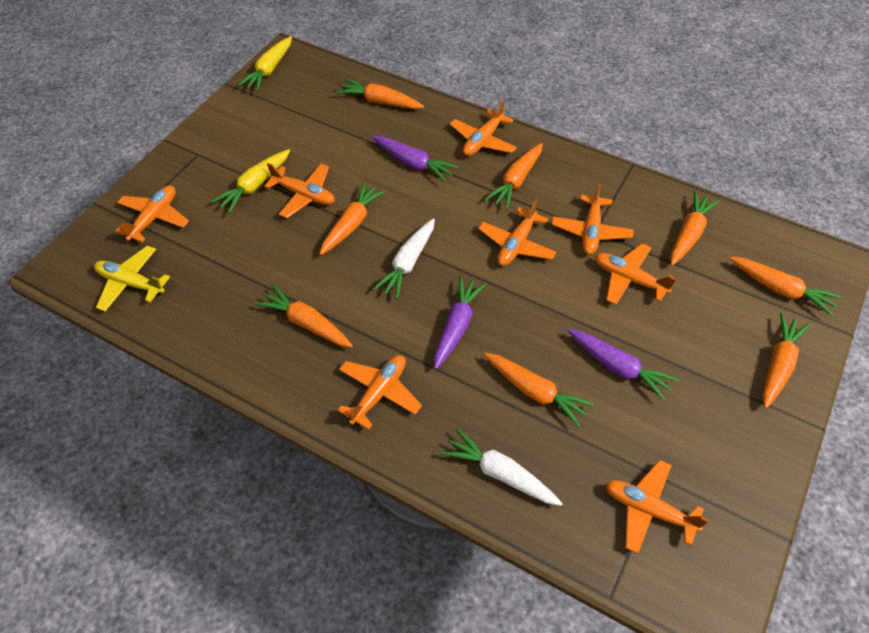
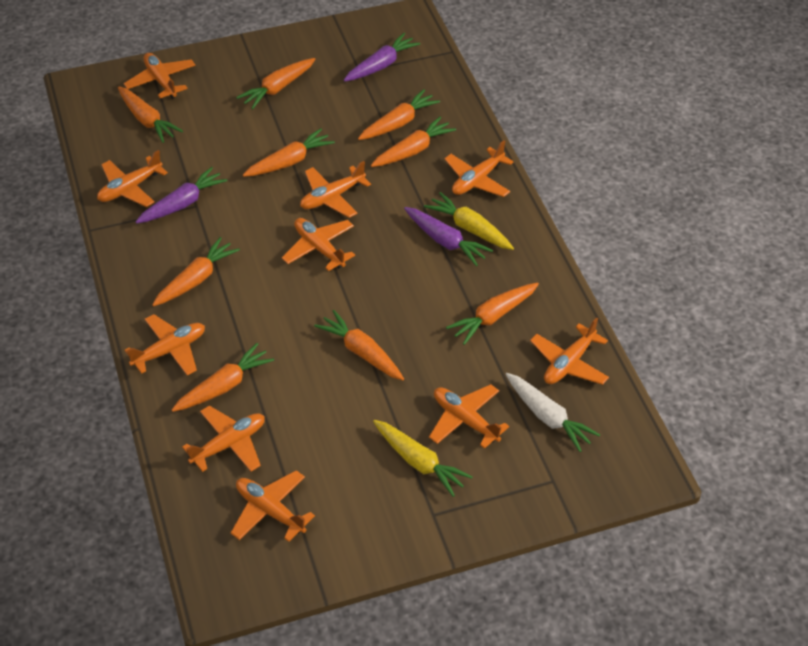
orange carrot: 8 -> 9
orange plane: 8 -> 10
white carrot: 2 -> 1
yellow plane: 1 -> 0

